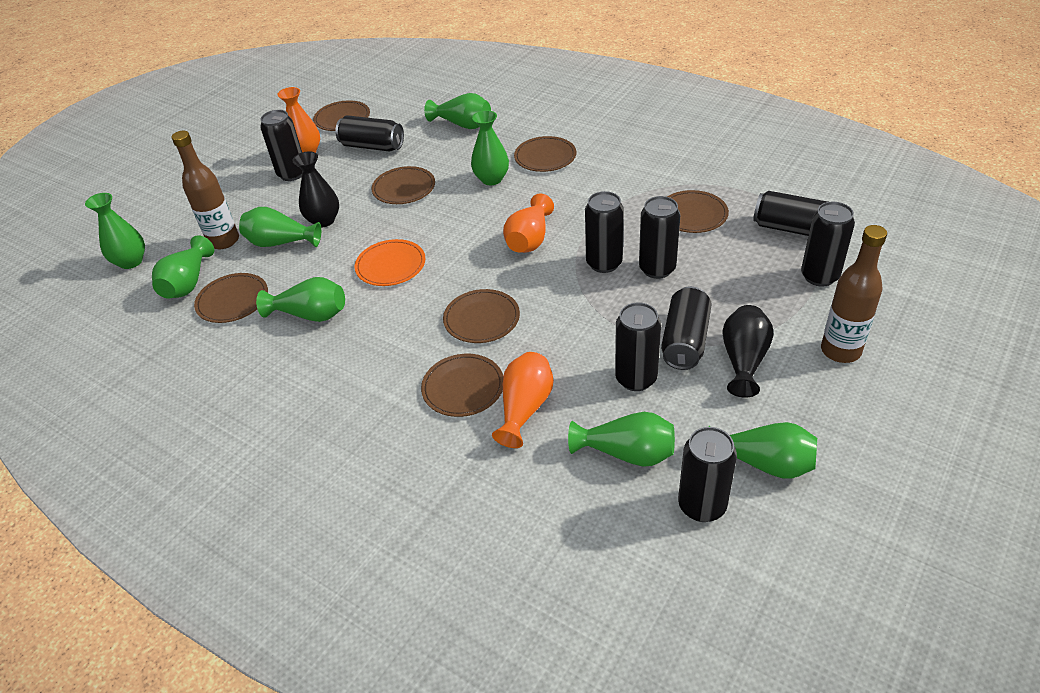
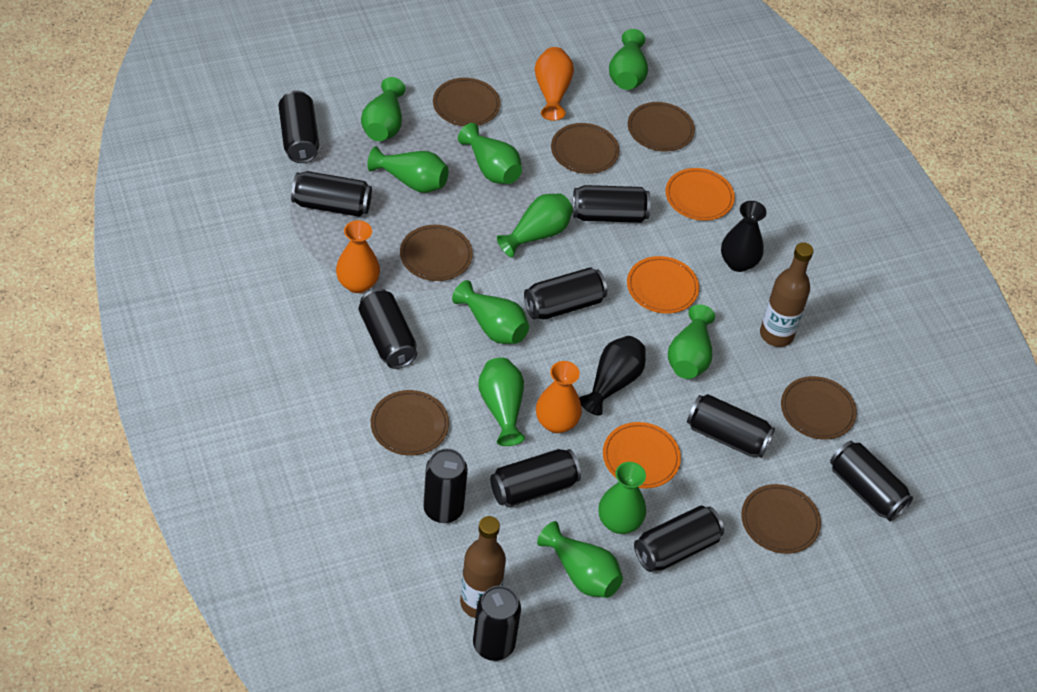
black can: 9 -> 11
green vase: 8 -> 10
orange plate: 1 -> 3

